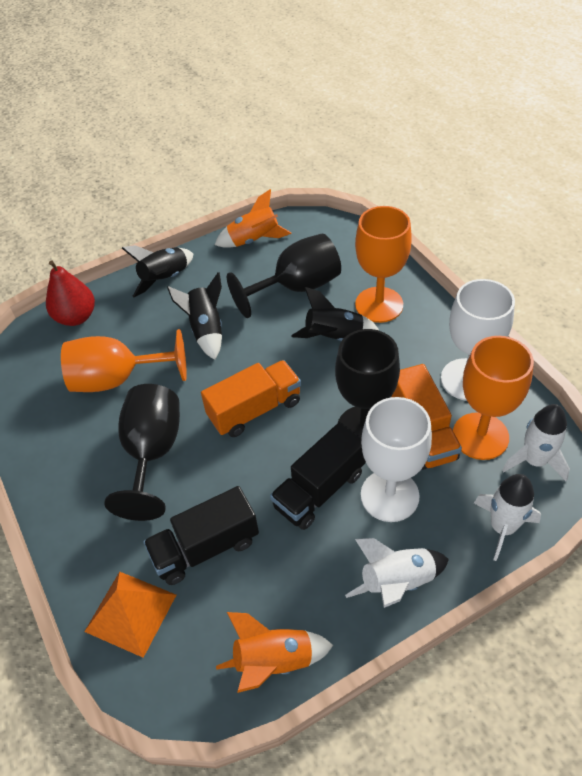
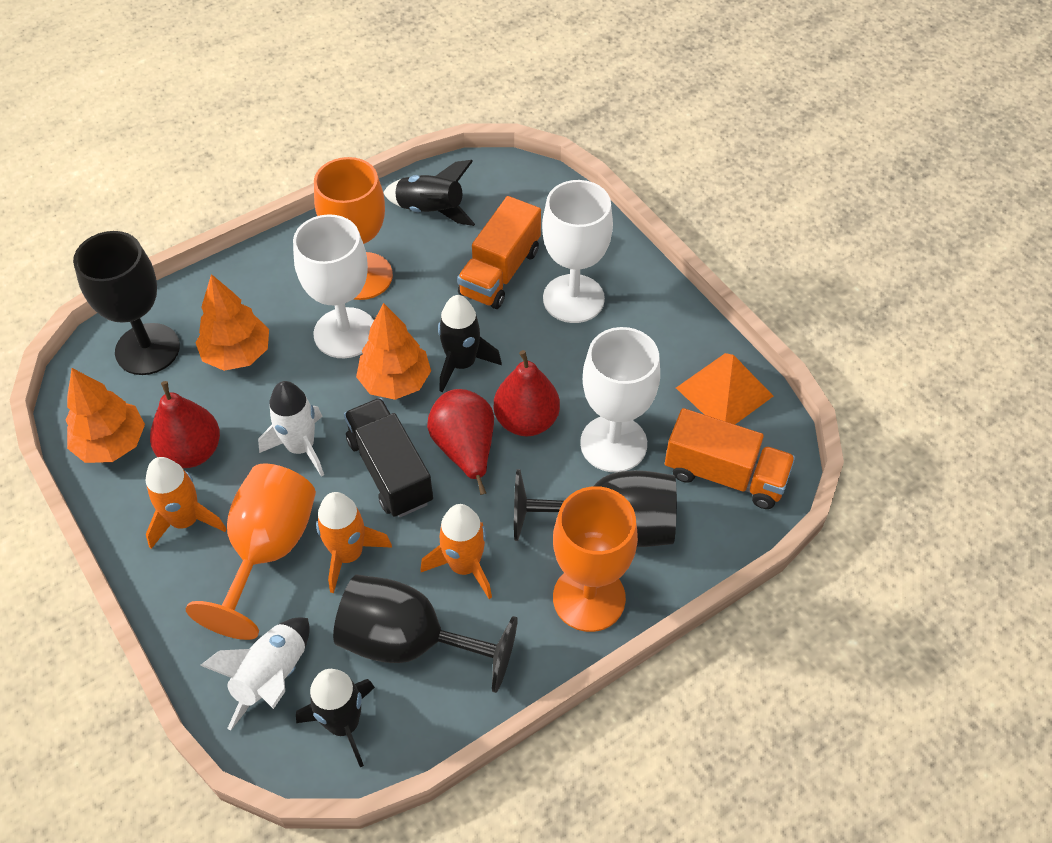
black truck: 2 -> 1
orange rocket: 2 -> 3
orange tree: 0 -> 3
red pear: 1 -> 3
white goblet: 2 -> 3
white rocket: 3 -> 2

